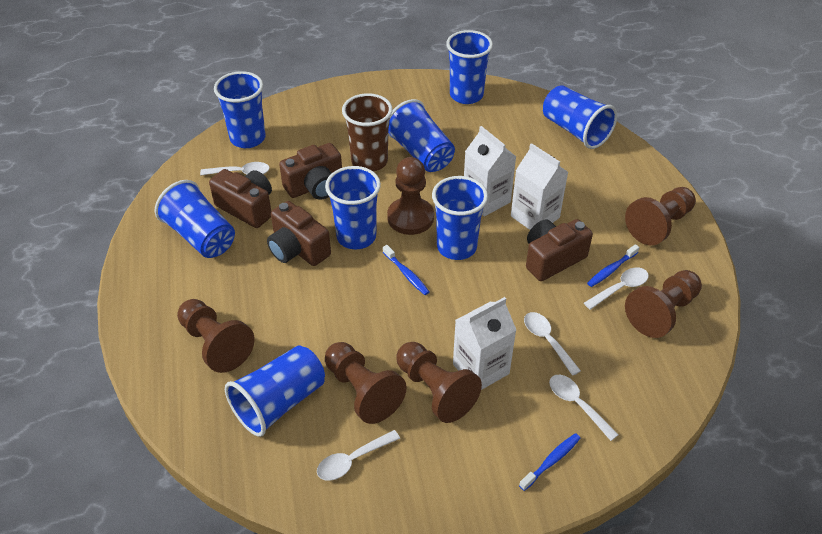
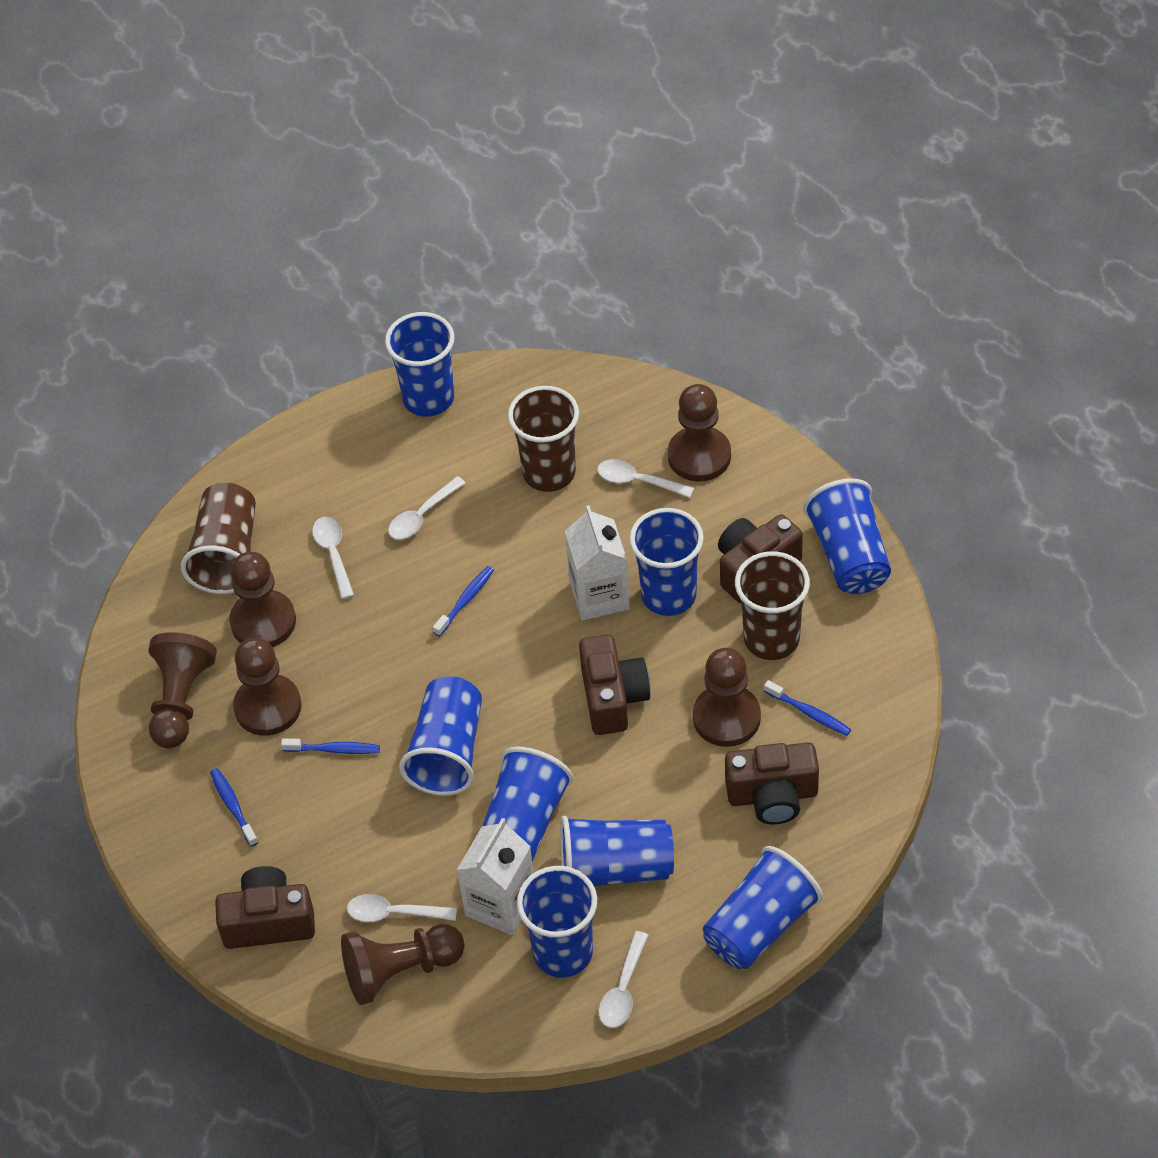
blue toothbrush: 3 -> 4
brown cup: 1 -> 3
white carton: 3 -> 2

